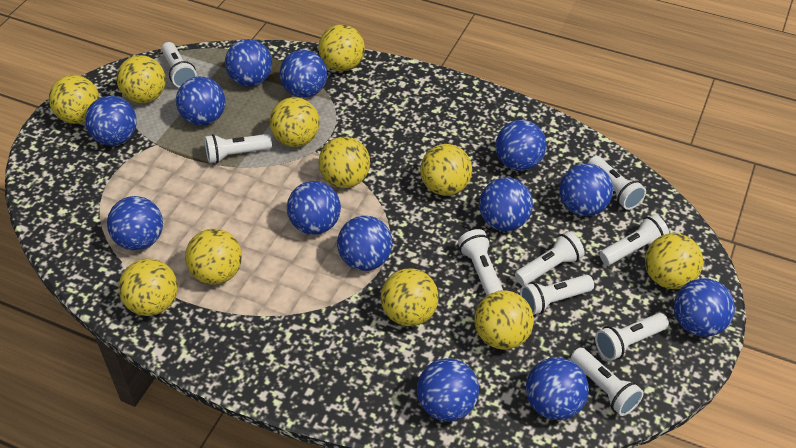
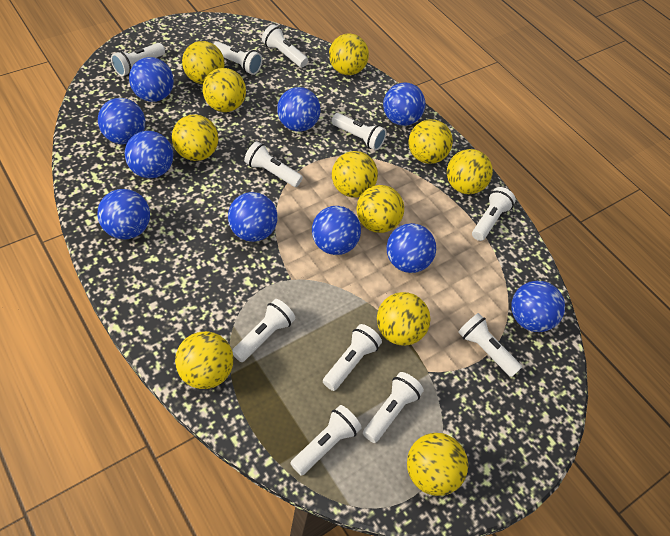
blue ball: 13 -> 10
white flashlight: 9 -> 11

